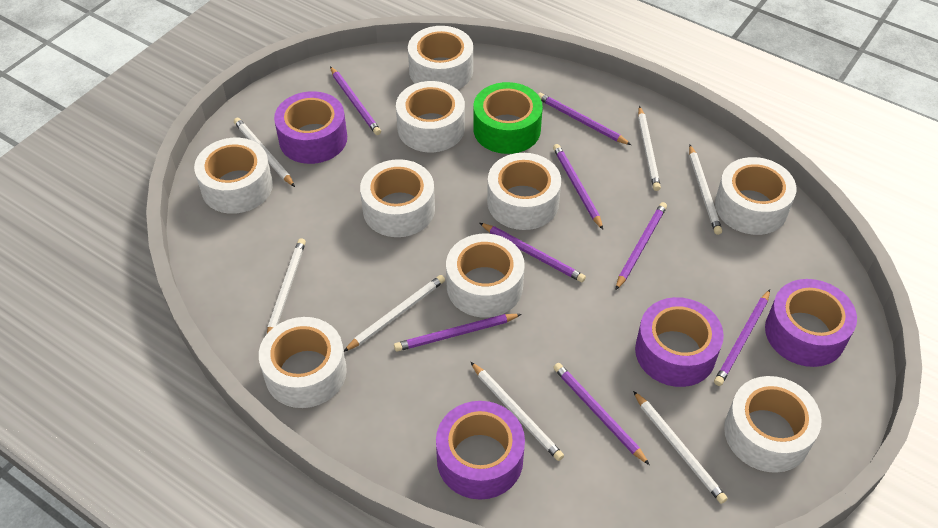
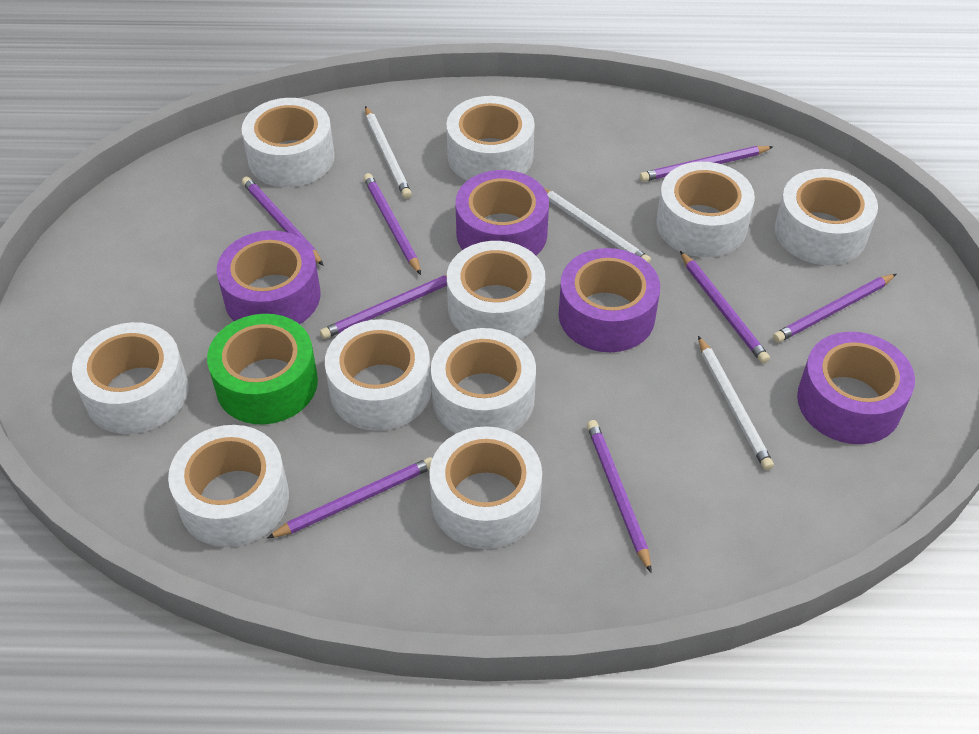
white pencil: 7 -> 3
white tape: 9 -> 10

